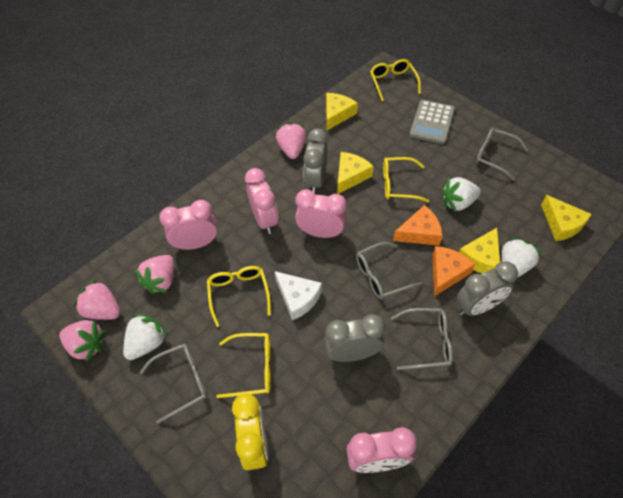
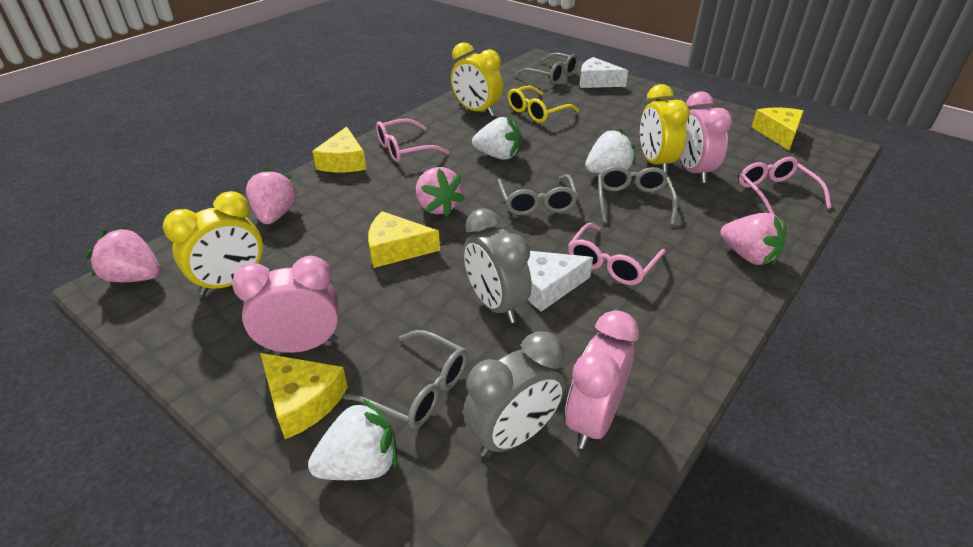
grey calculator: 1 -> 0
grey clock: 3 -> 2
orange cheese: 2 -> 0
pink clock: 4 -> 3
pink glasses: 0 -> 3
white cheese: 1 -> 2
yellow clock: 1 -> 3
yellow glasses: 4 -> 1

